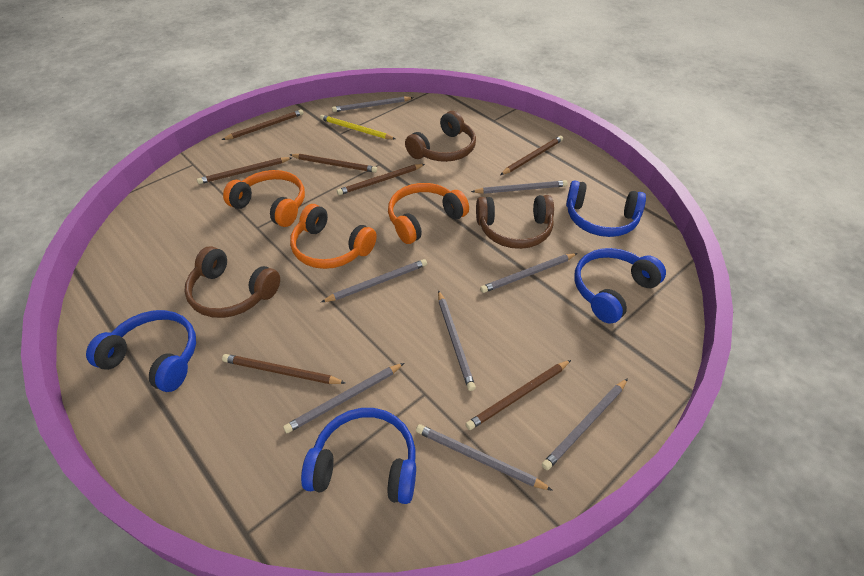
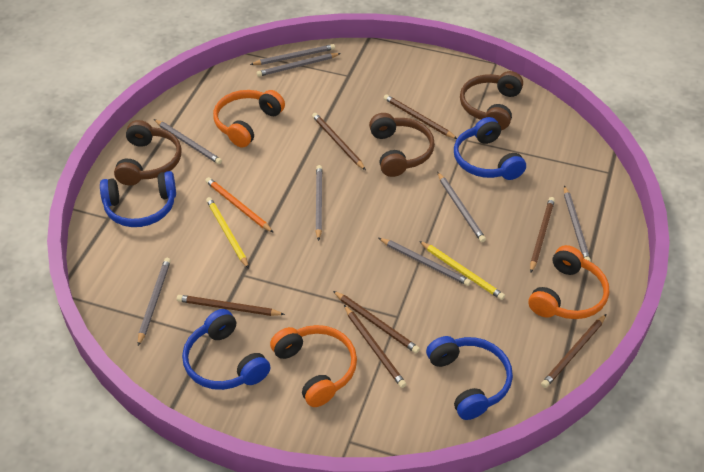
orange pencil: 0 -> 1
yellow pencil: 1 -> 2

